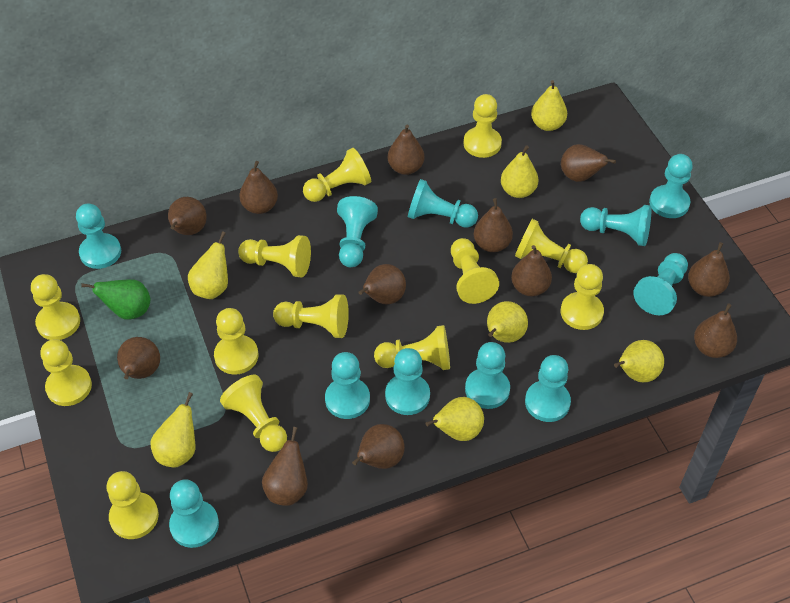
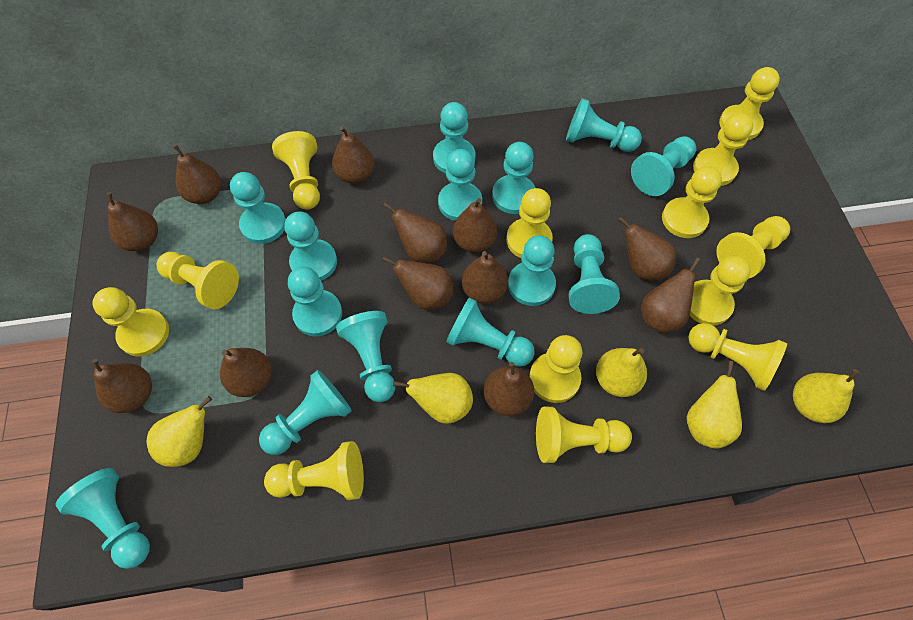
green pear: 1 -> 0
turquoise pawn: 11 -> 14
yellow pear: 7 -> 5

